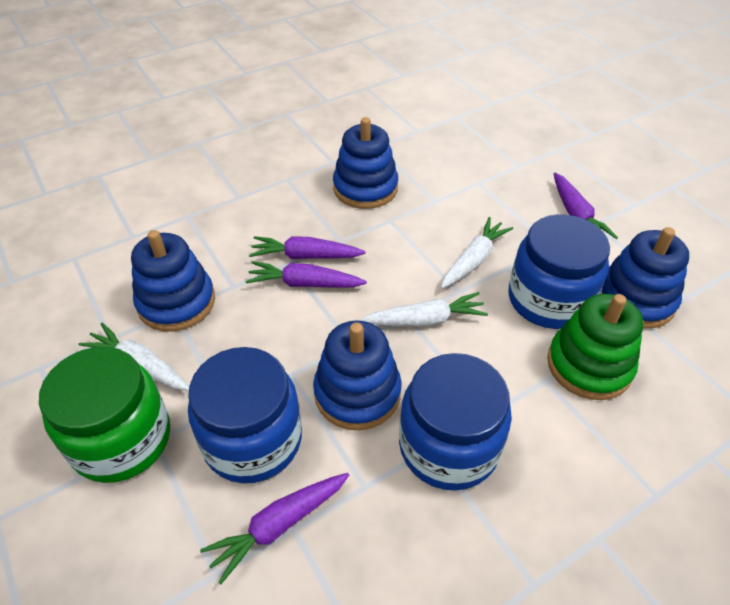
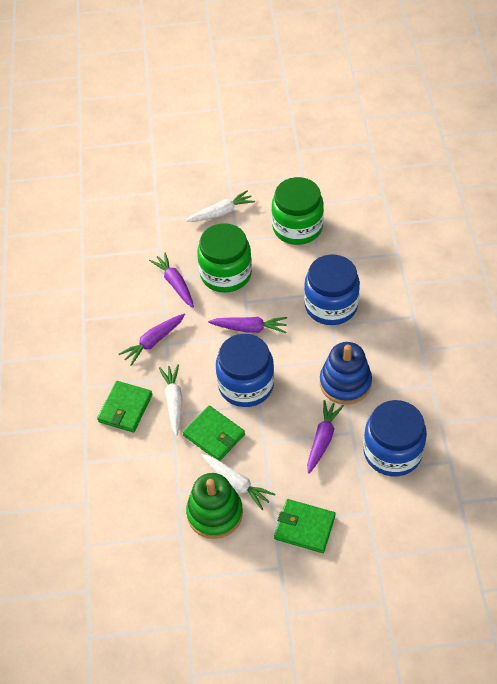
blue stacking toy: 4 -> 1
green jar: 1 -> 2
green wallet: 0 -> 3

